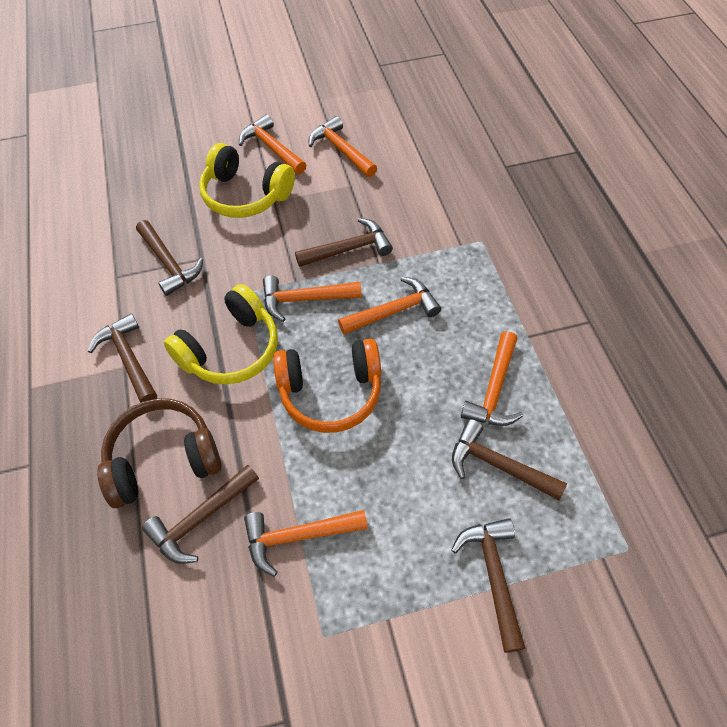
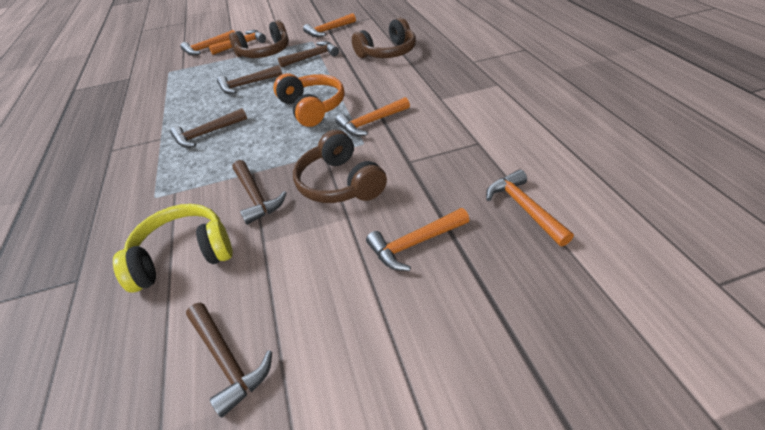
brown hammer: 6 -> 5
brown headphones: 1 -> 3
yellow headphones: 2 -> 1

